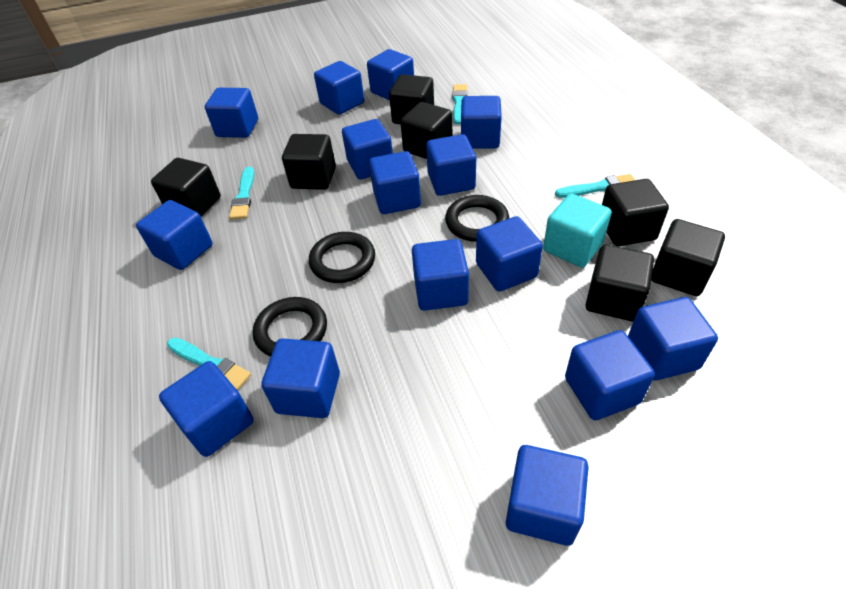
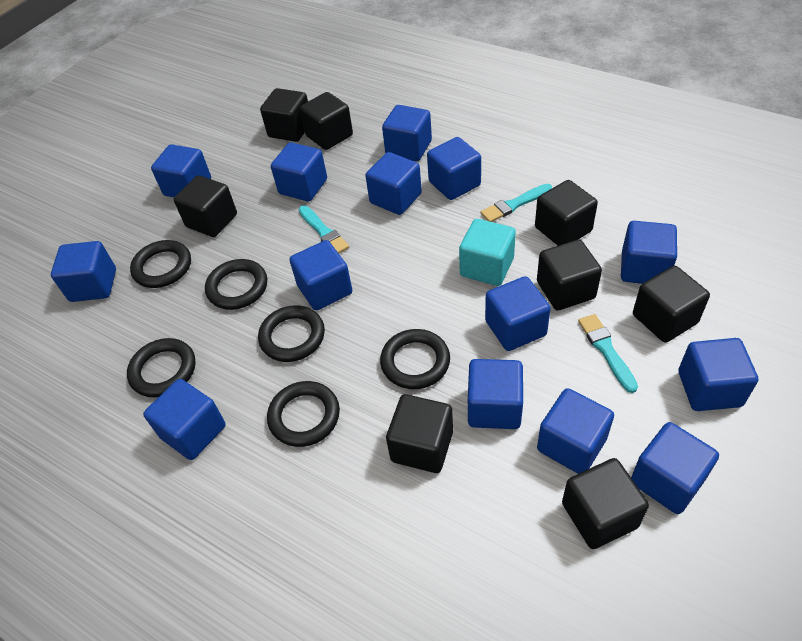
black cube: 7 -> 8
black ring: 3 -> 6
blue cube: 15 -> 14
turquoise brush: 4 -> 3

